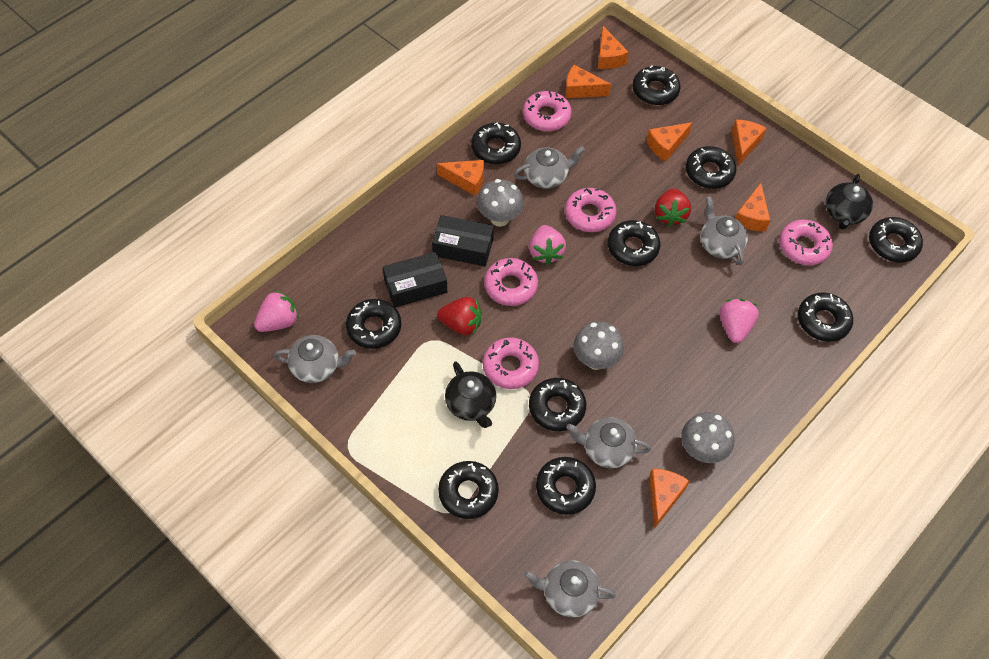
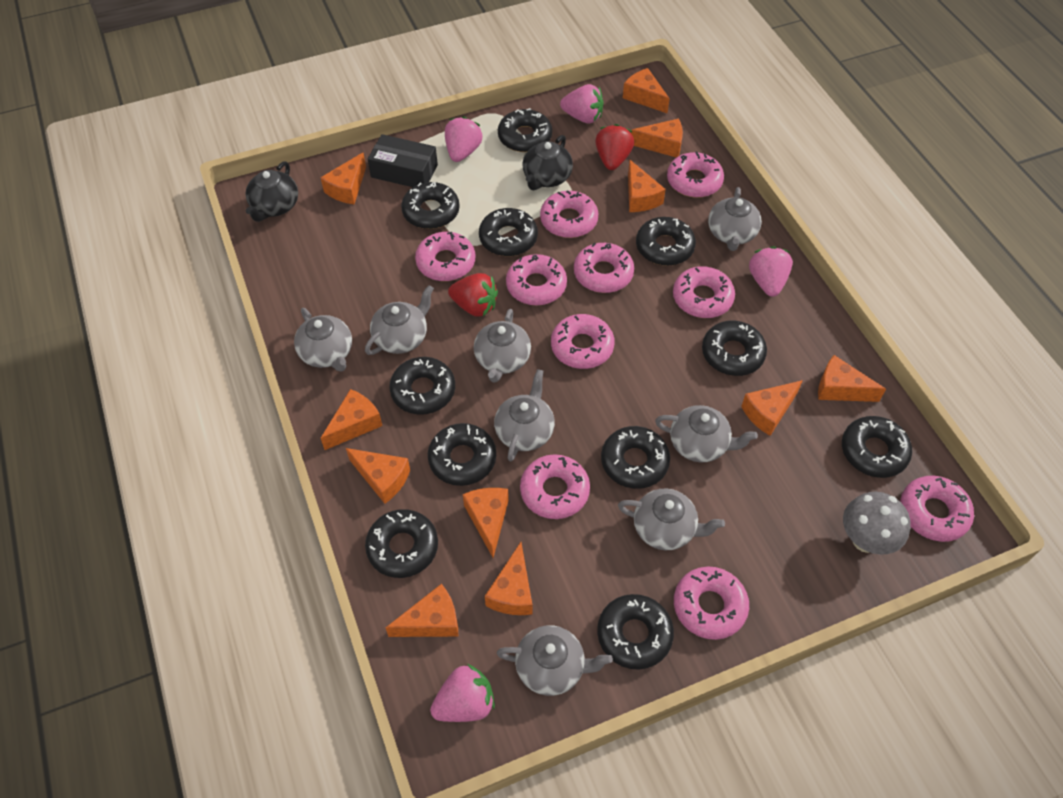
black box: 2 -> 1
black donut: 10 -> 11
grey mushroom: 3 -> 1
grey teapot: 5 -> 8
orange cheese: 7 -> 11
pink donut: 5 -> 10
pink strawberry: 3 -> 4

